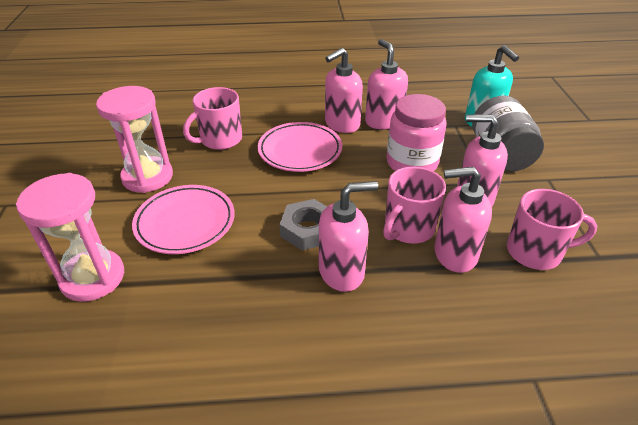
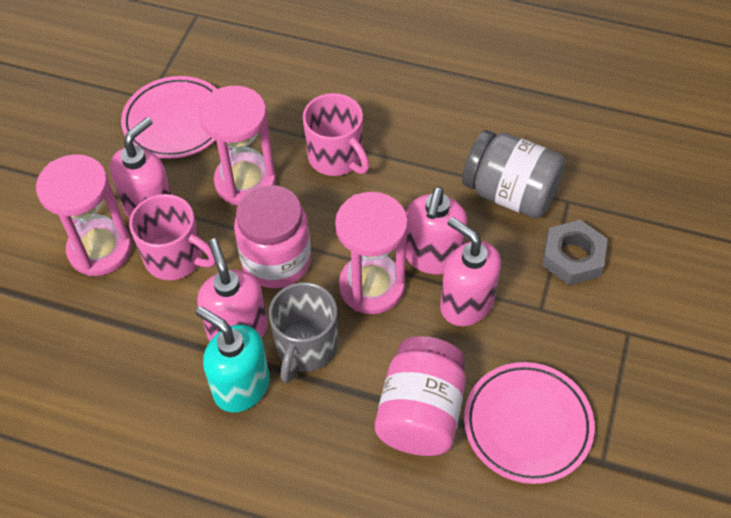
grey mug: 0 -> 1
pink hourglass: 2 -> 3
pink jar: 1 -> 2
pink mug: 3 -> 2
pink soap dispenser: 5 -> 4

